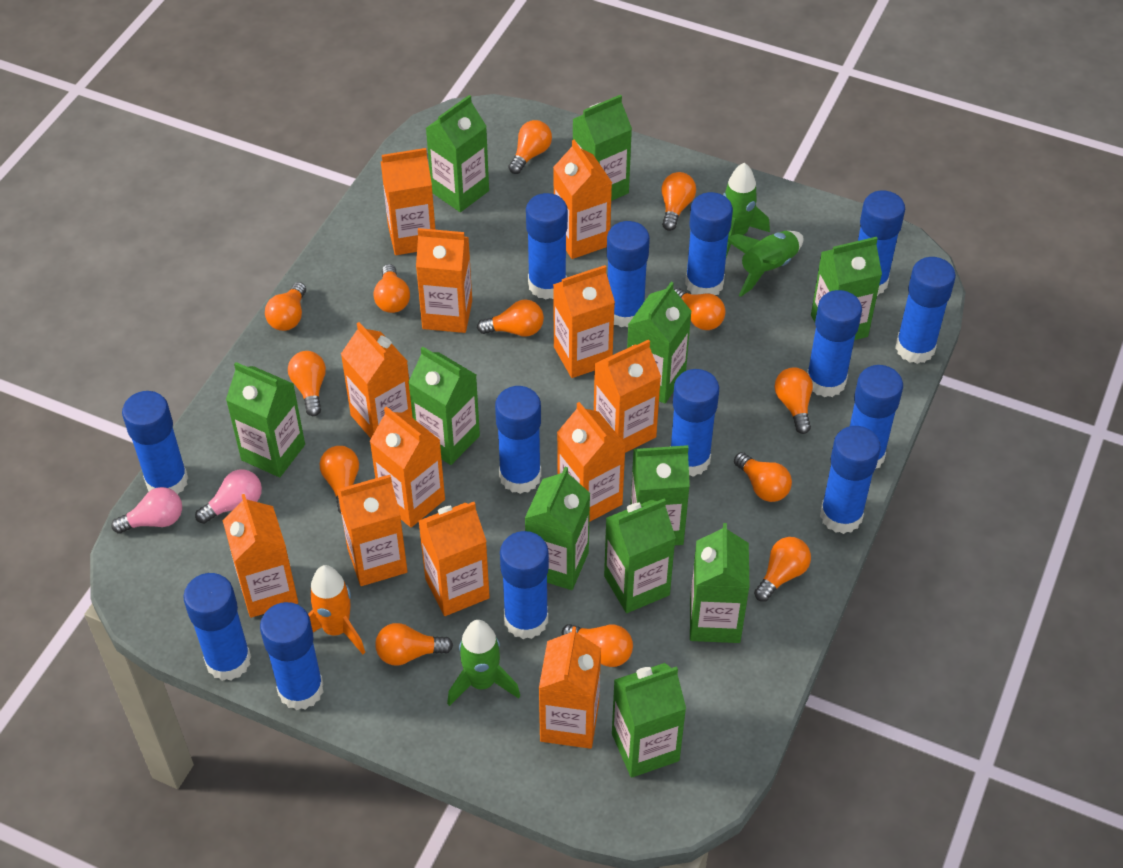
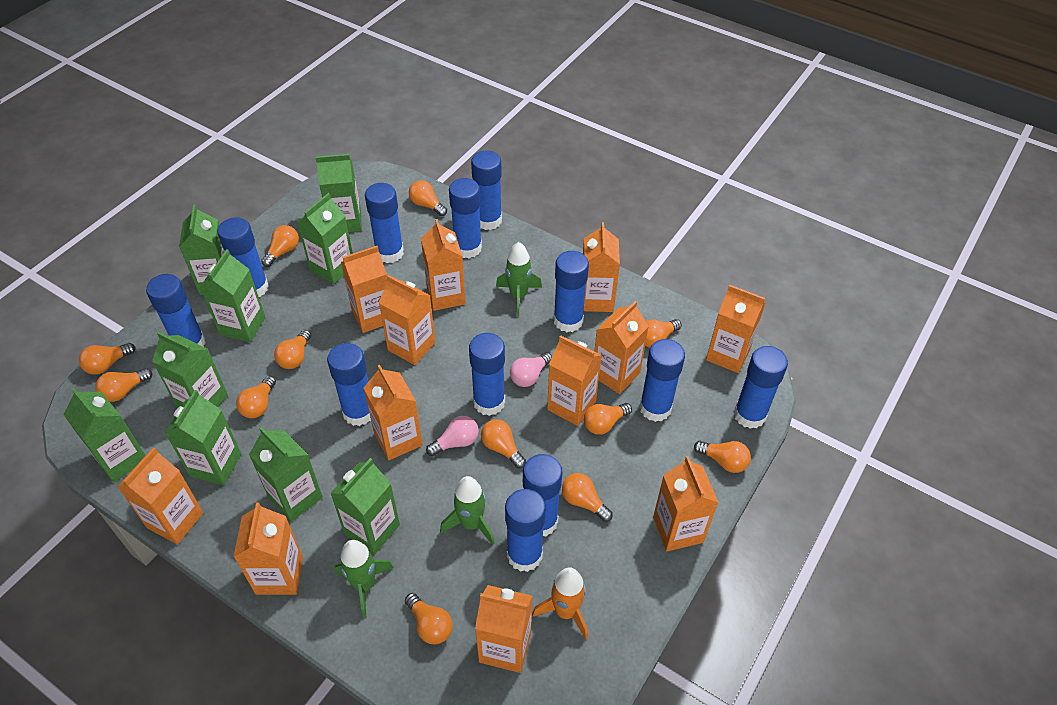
blue glue stick: 14 -> 12
green carton: 11 -> 9
orange light bulb: 13 -> 12

